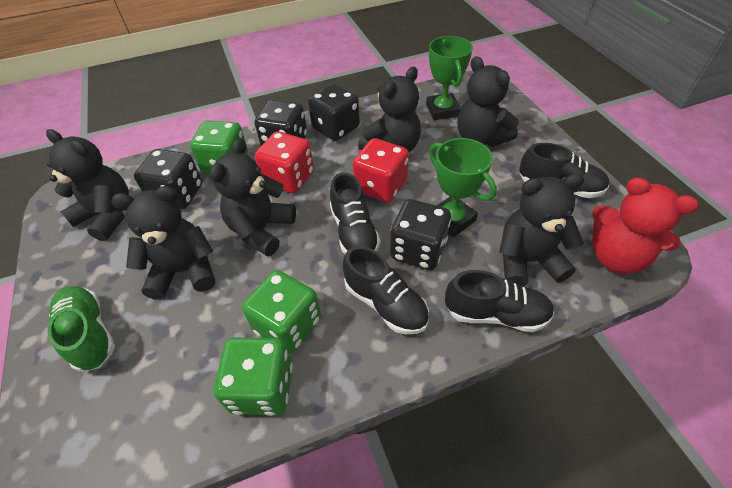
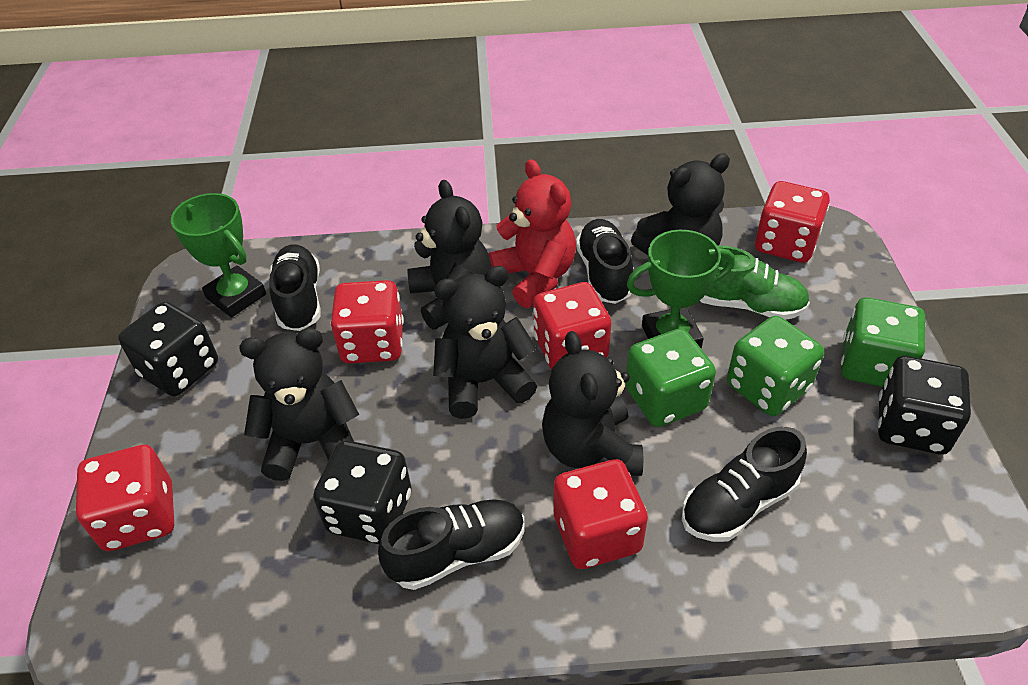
black dice: 4 -> 3
black teddy bear: 6 -> 5
red dice: 2 -> 5

